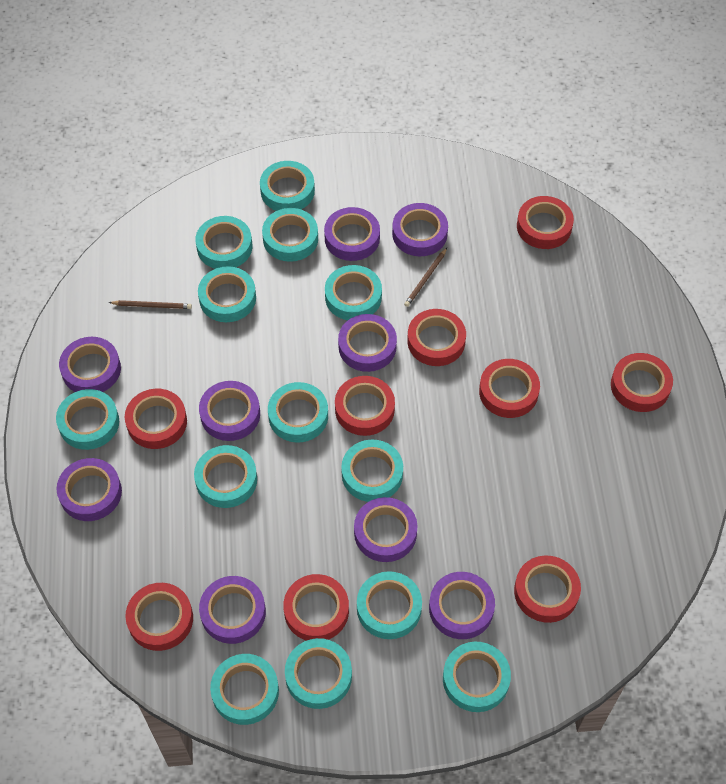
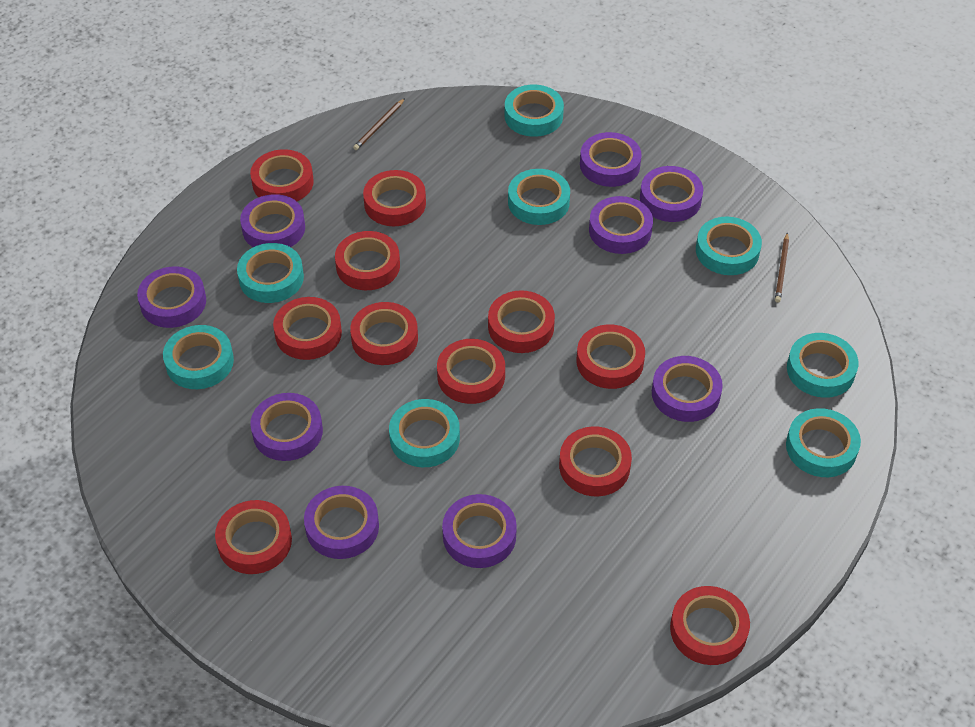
red tape: 9 -> 11
turquoise tape: 13 -> 8

